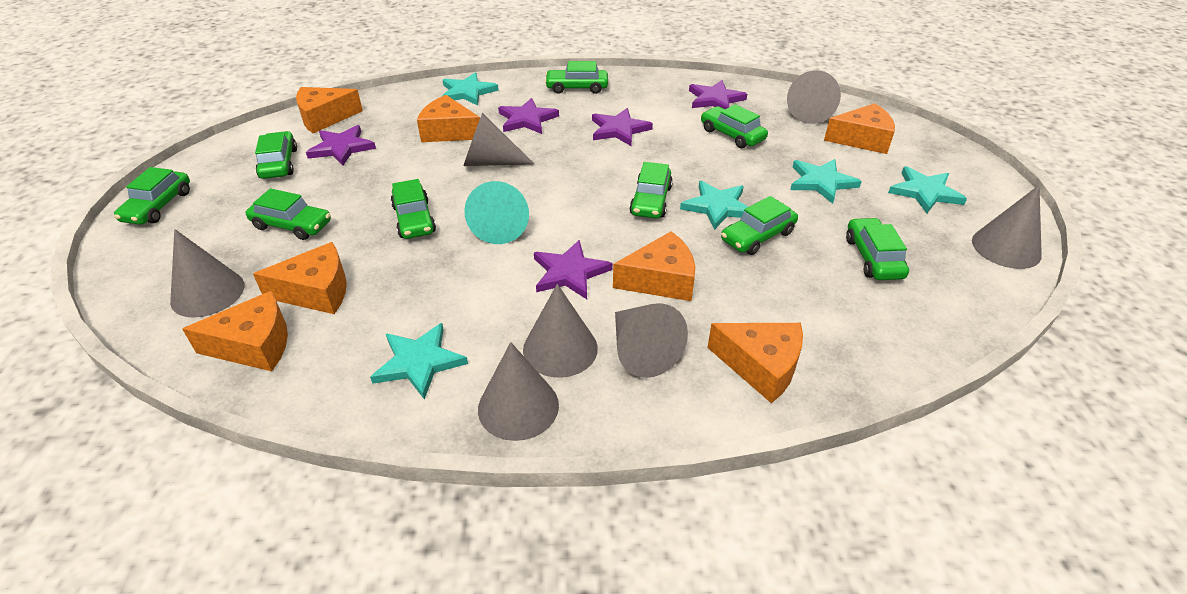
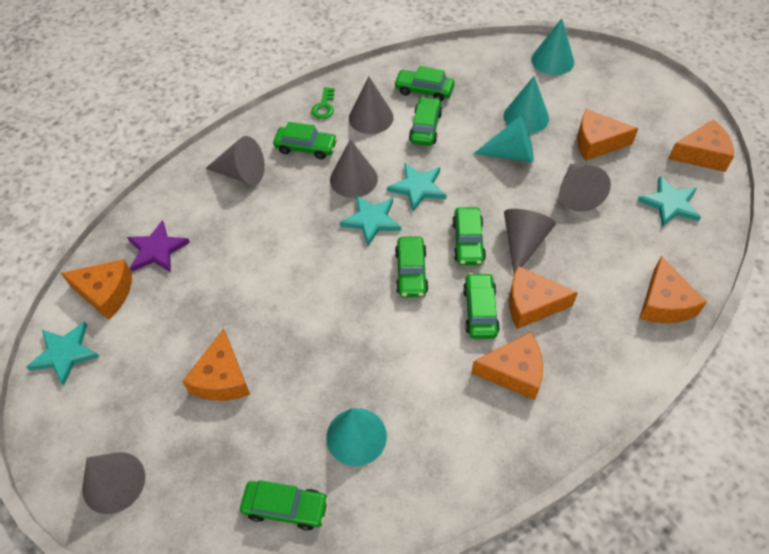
green car: 9 -> 7
green key: 0 -> 1
grey cone: 7 -> 6
purple star: 5 -> 1
turquoise cone: 1 -> 4
turquoise star: 5 -> 4

